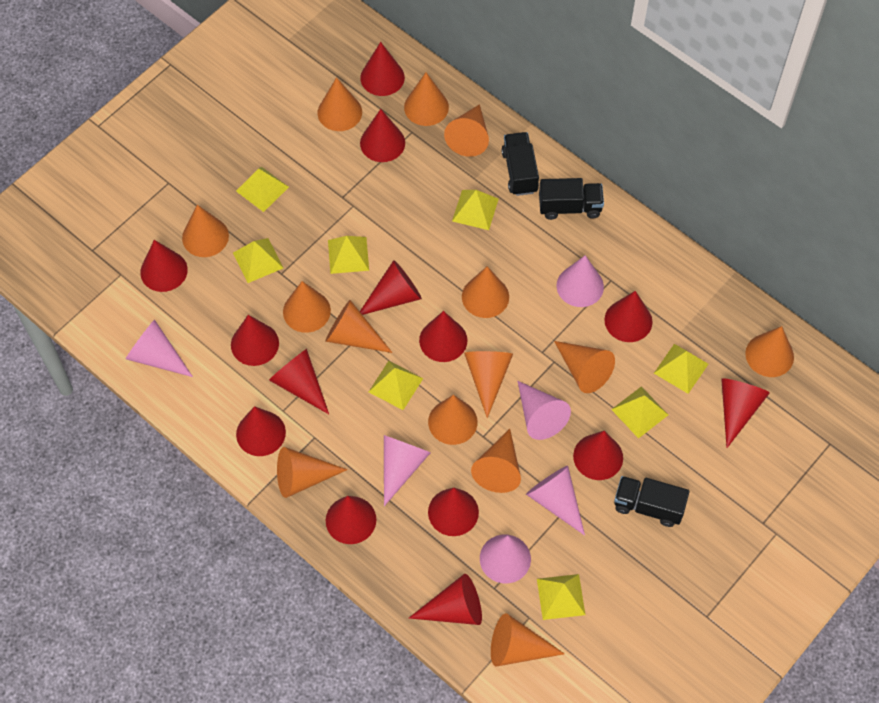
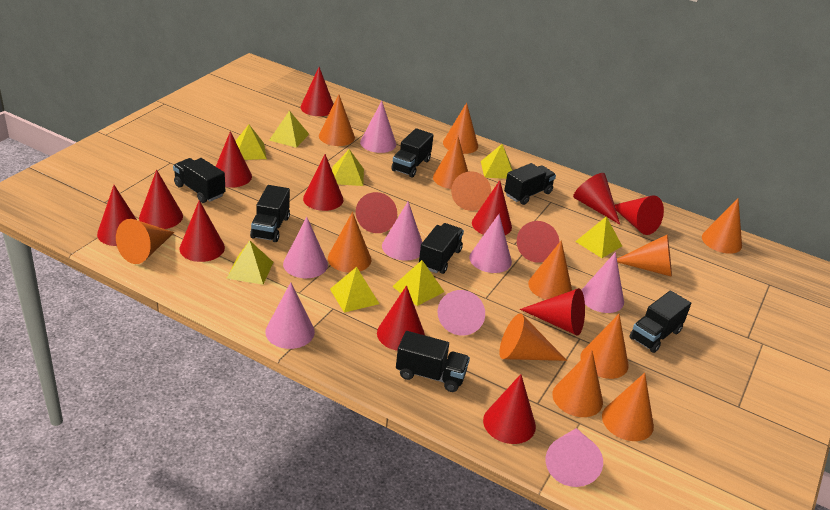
black truck: 3 -> 7
orange cone: 14 -> 13
pink cone: 6 -> 8

